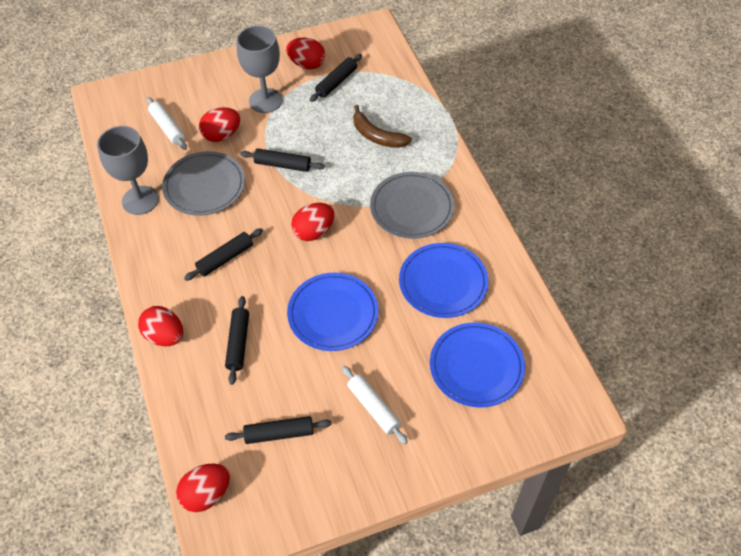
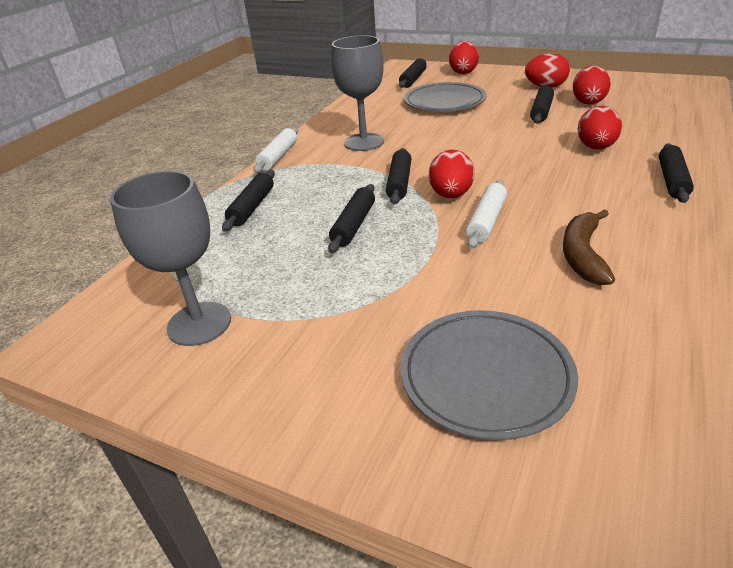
black rolling pin: 5 -> 6
blue plate: 3 -> 0

